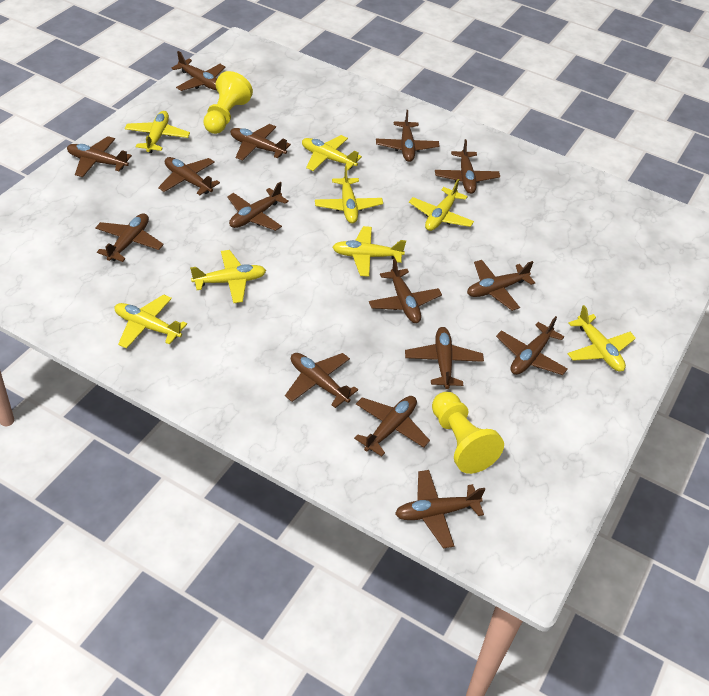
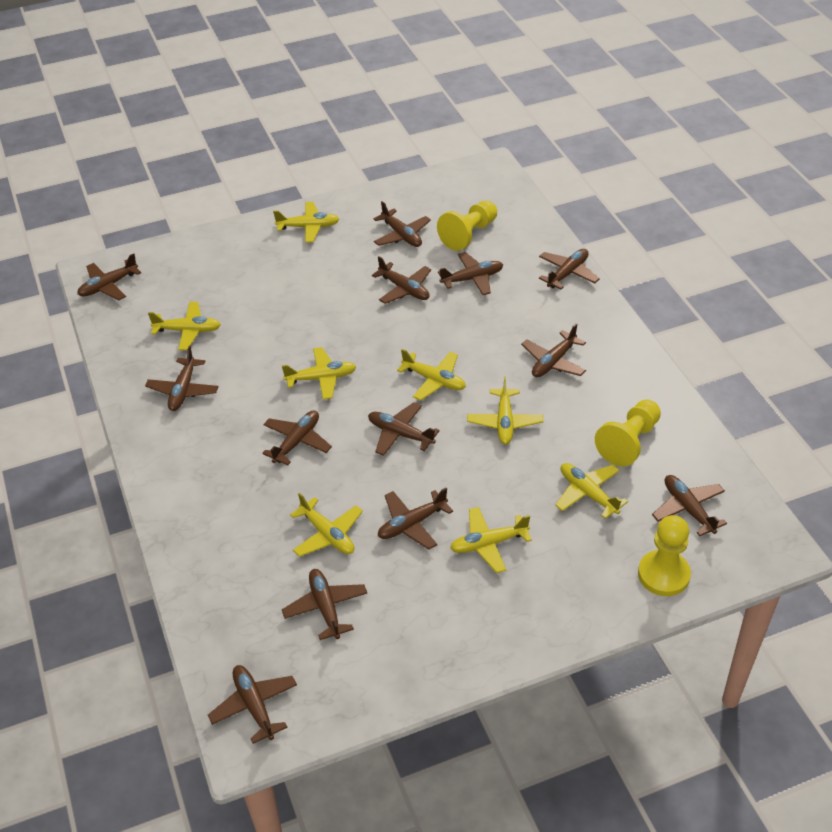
brown plane: 15 -> 13
yellow pawn: 2 -> 3

